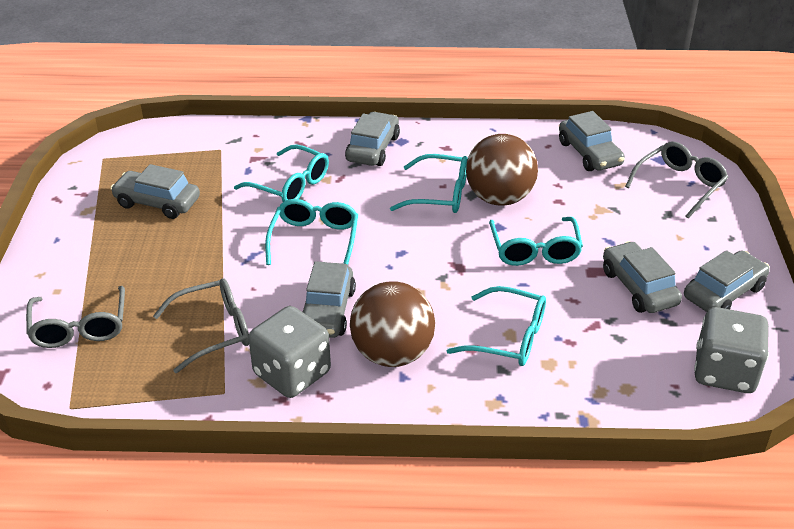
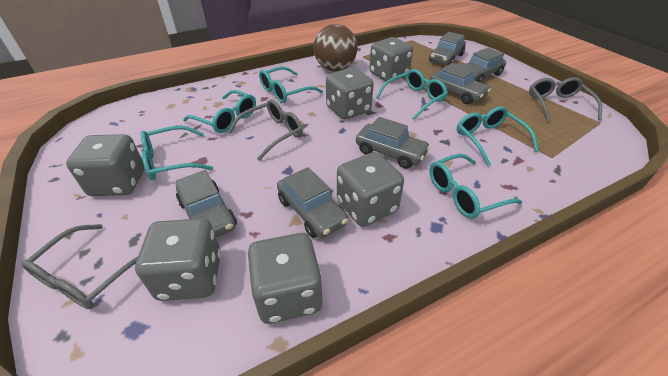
brown ball: 2 -> 1
grey dice: 2 -> 6
turquoise glasses: 5 -> 6

